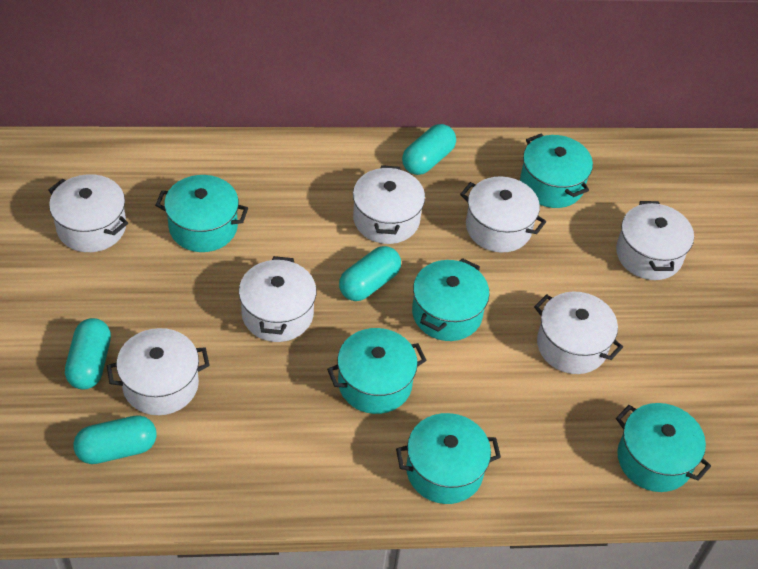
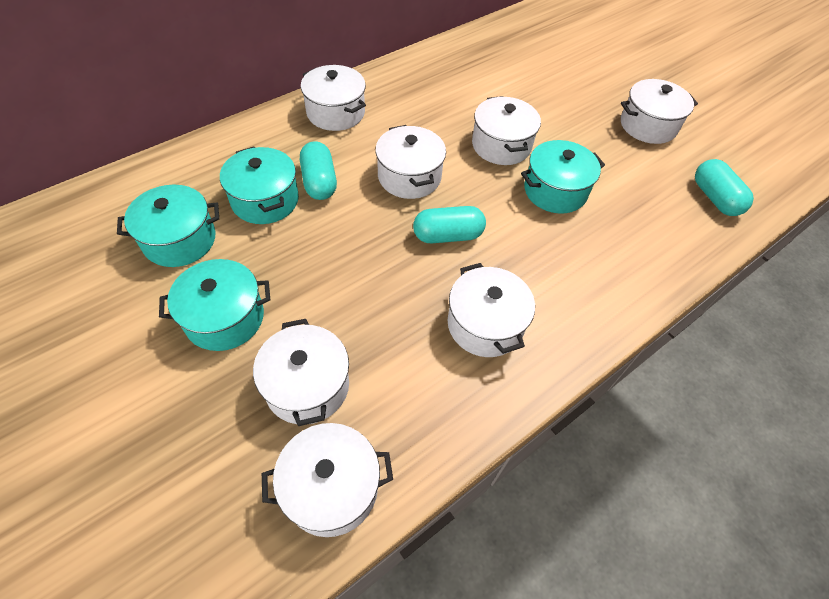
turquoise capsule: 4 -> 3
turquoise pot: 6 -> 4

